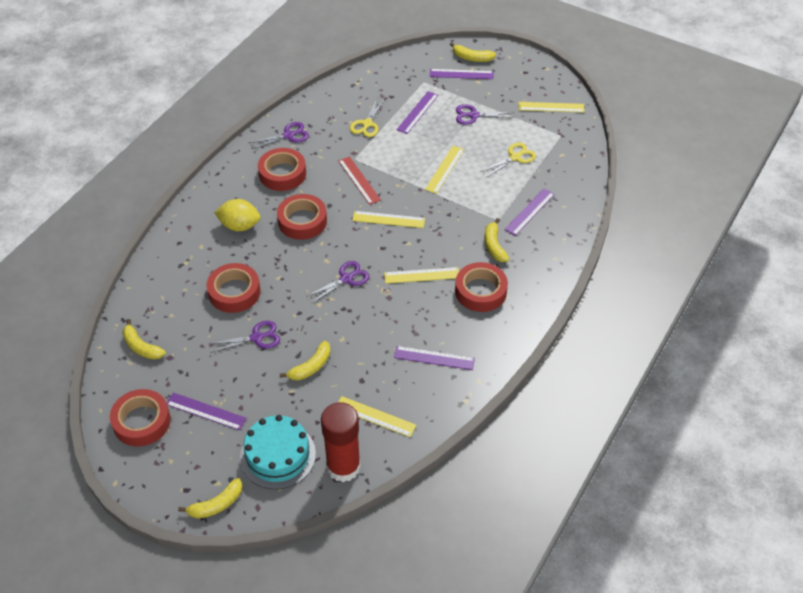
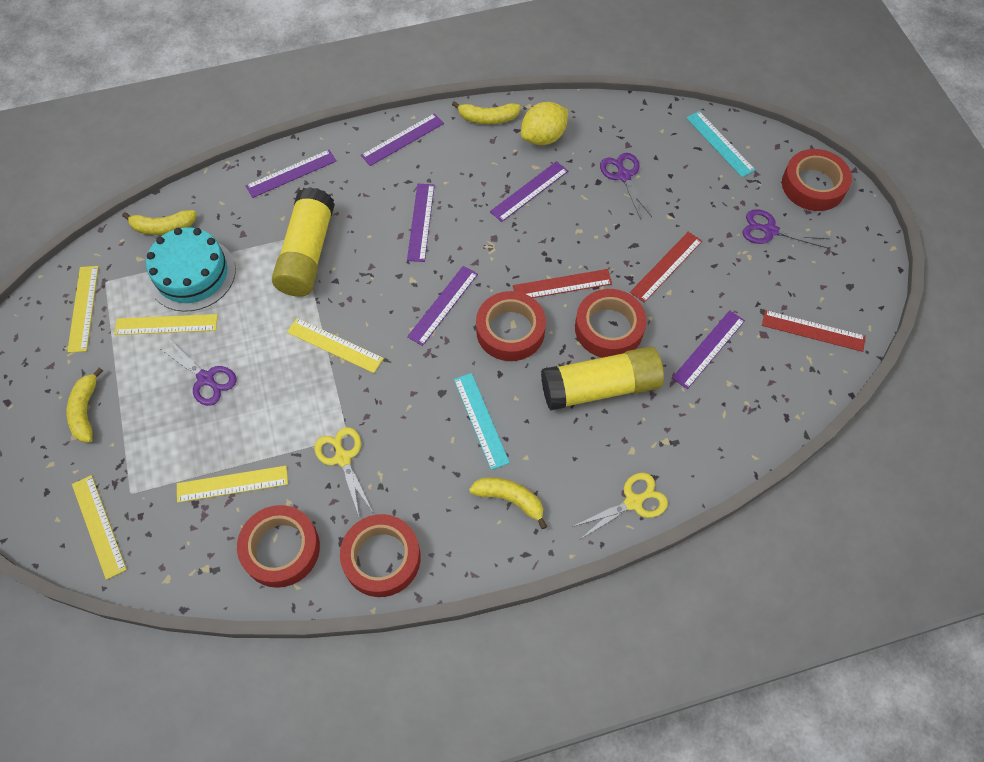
purple ruler: 5 -> 6
purple scissors: 4 -> 3
red glue stick: 1 -> 0
red ruler: 1 -> 3
turquoise ruler: 0 -> 2
yellow banana: 5 -> 4
yellow glue stick: 0 -> 2

